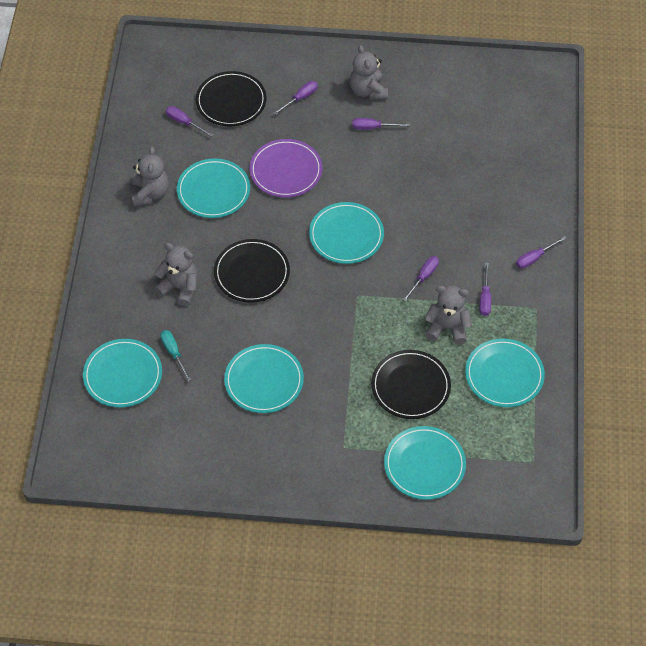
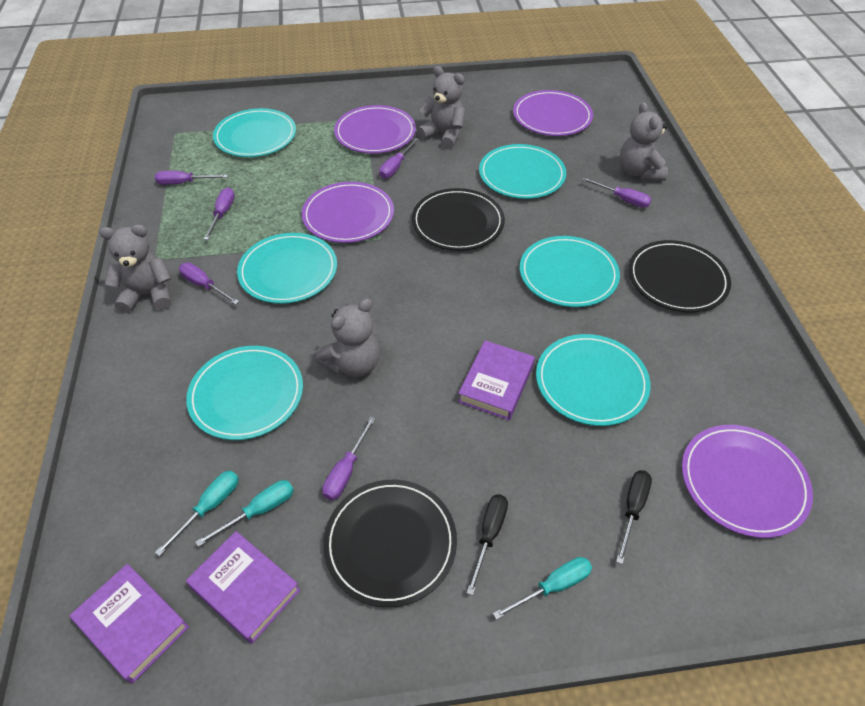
black screwdriver: 0 -> 2
purple book: 0 -> 3
purple plate: 1 -> 4
turquoise screwdriver: 1 -> 3

